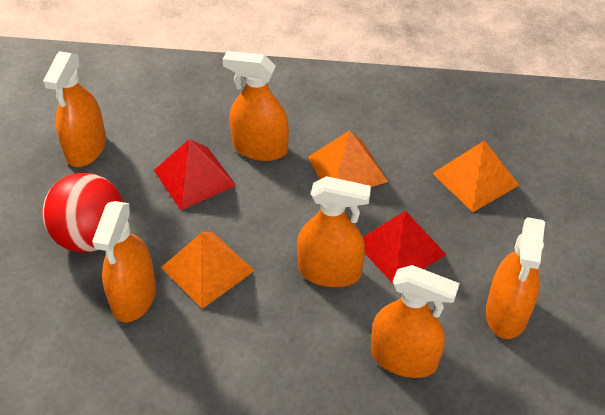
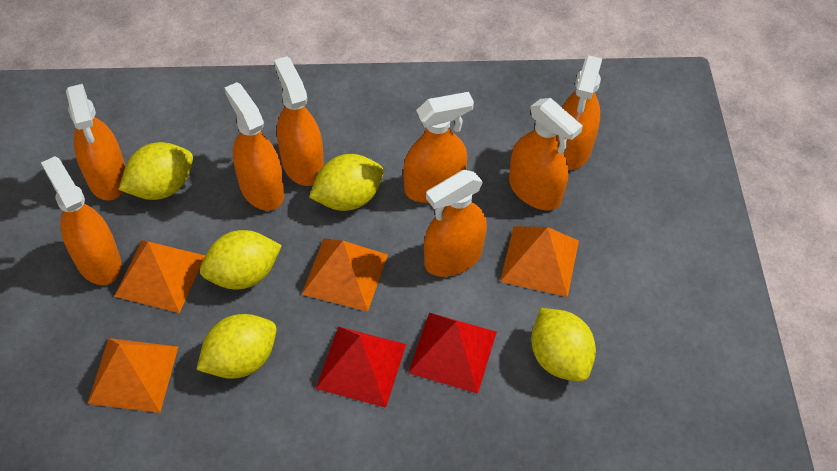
orange pyramid: 3 -> 4
orange spray bottle: 6 -> 8
red ball: 1 -> 0
yellow lemon: 0 -> 5

